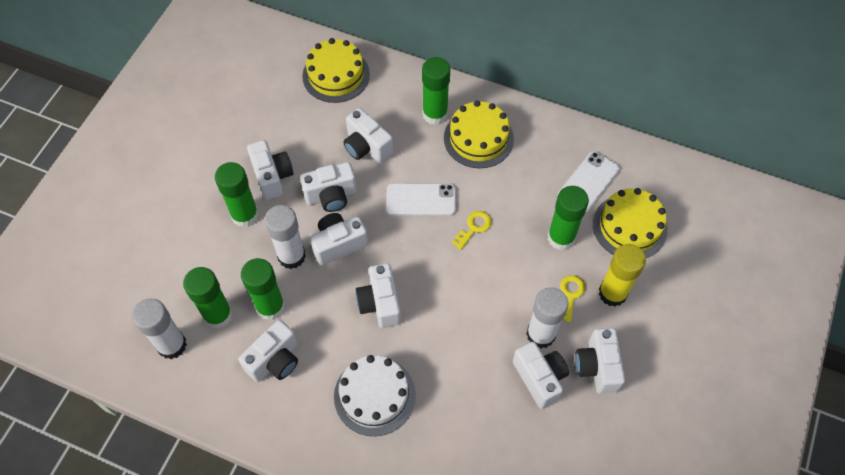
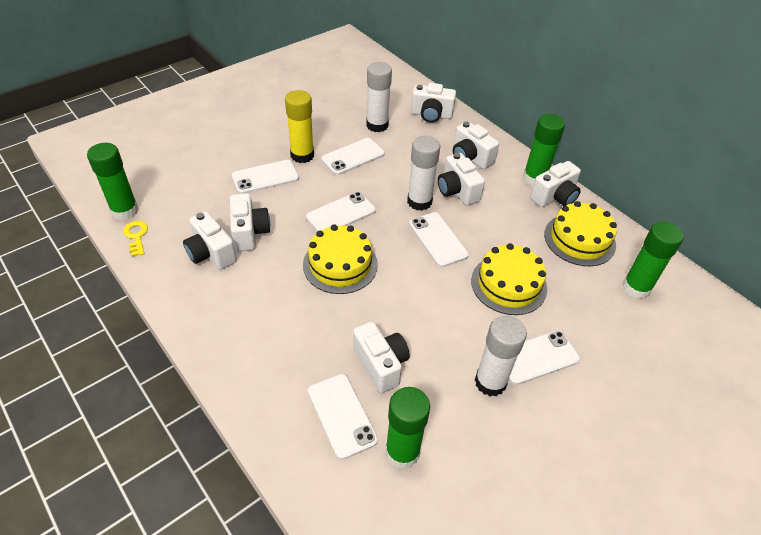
green glue stick: 5 -> 4
white cake: 1 -> 0
white camera: 8 -> 7
white phone: 2 -> 6
yellow key: 2 -> 1

